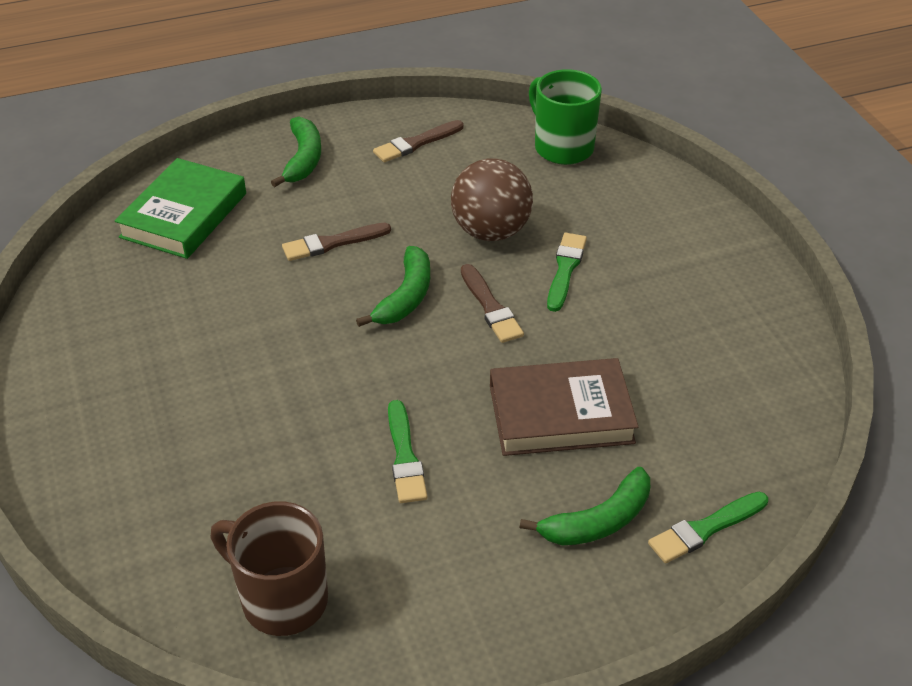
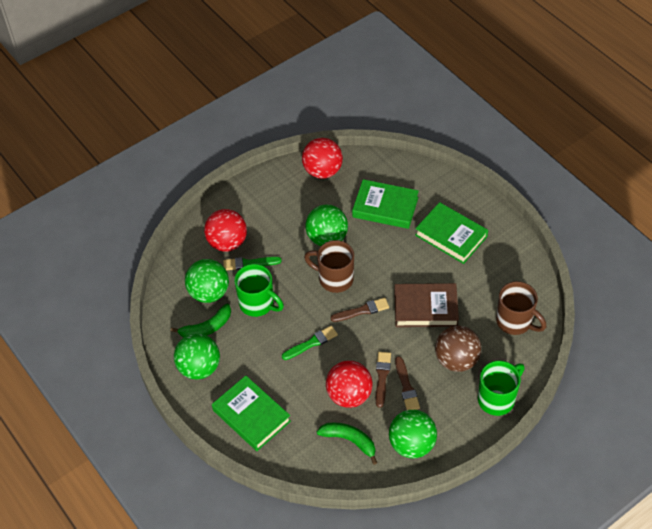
brown mug: 1 -> 2
green ball: 0 -> 4
green banana: 3 -> 2
green book: 1 -> 3
green brush: 3 -> 2
green mug: 1 -> 2
red ball: 0 -> 3

